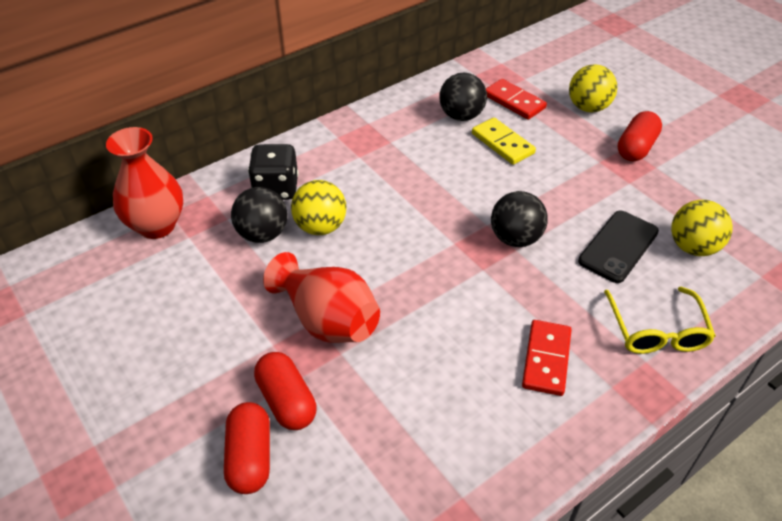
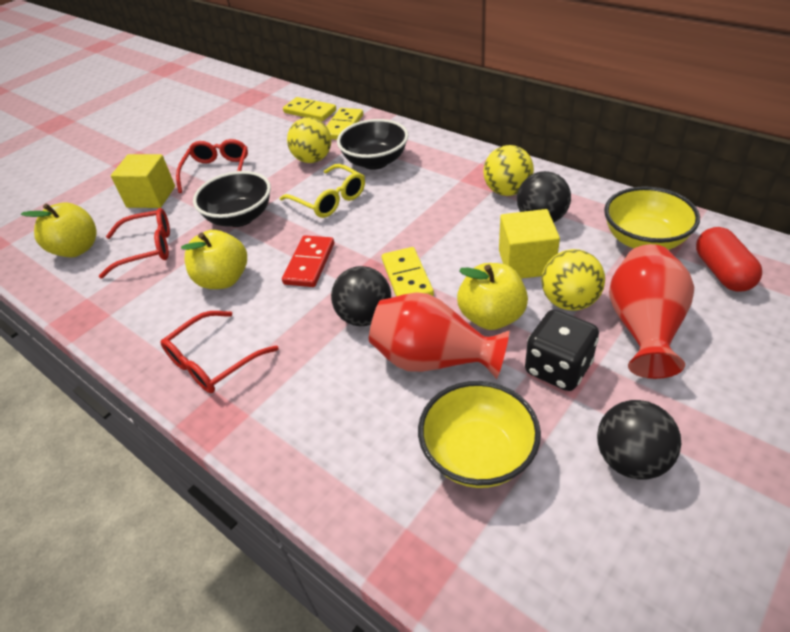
black bowl: 0 -> 2
black phone: 1 -> 0
red capsule: 3 -> 1
red domino: 2 -> 1
red glasses: 0 -> 3
yellow apple: 0 -> 3
yellow bowl: 0 -> 2
yellow cube: 0 -> 2
yellow domino: 1 -> 3

